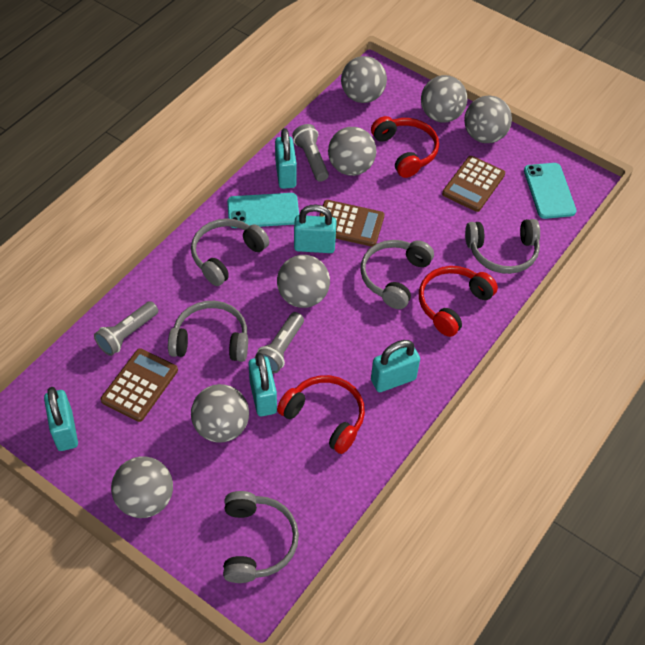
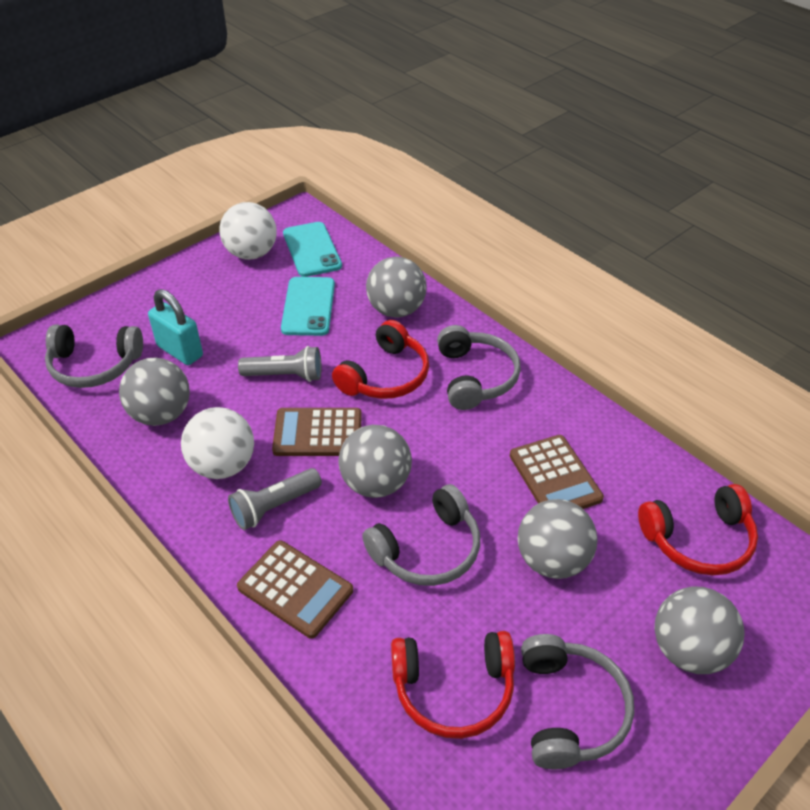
grey ball: 7 -> 5
grey flashlight: 3 -> 2
grey headphones: 5 -> 4
turquoise padlock: 5 -> 1
white ball: 0 -> 2

